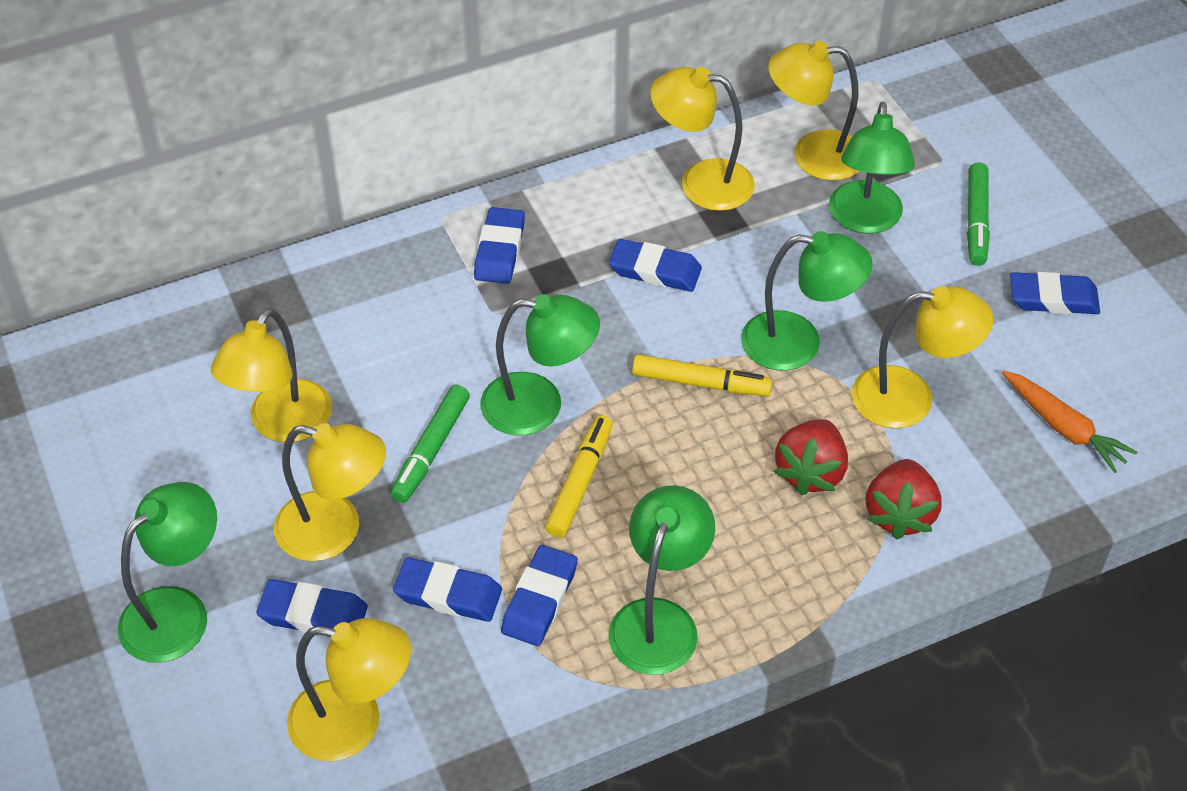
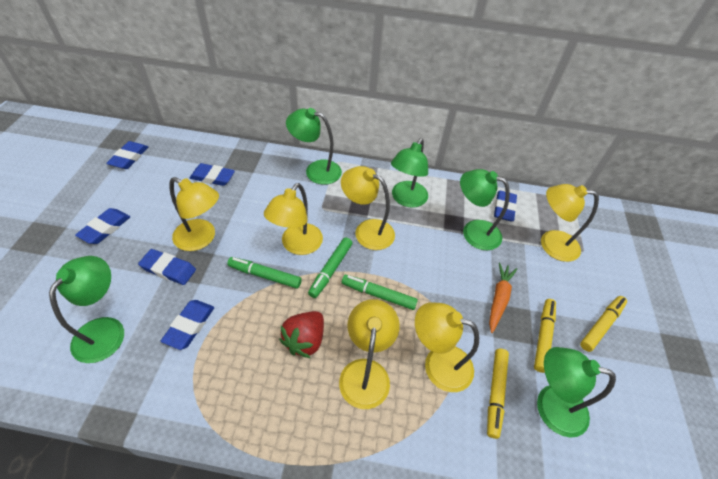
green marker: 2 -> 3
red strawberry: 2 -> 1
yellow marker: 2 -> 3

